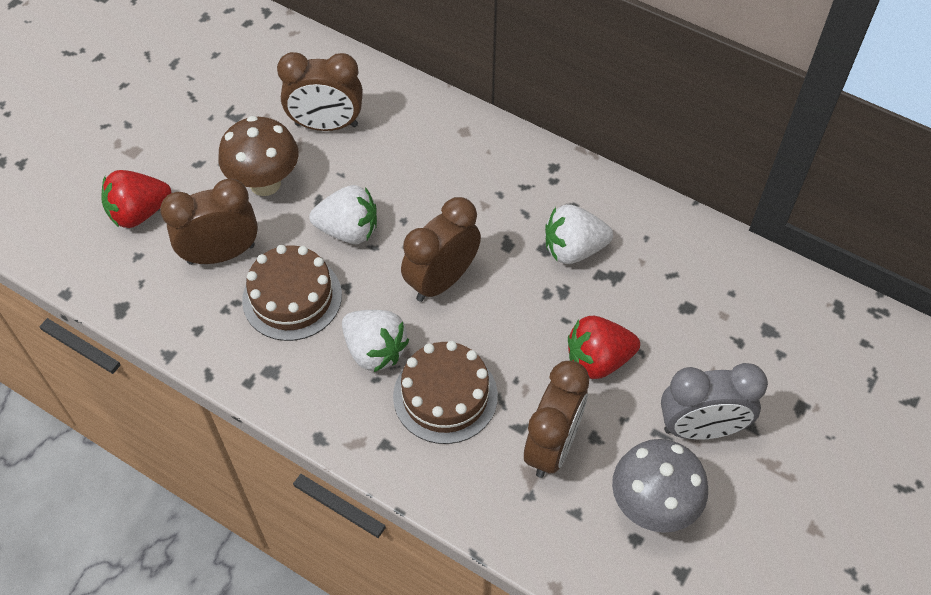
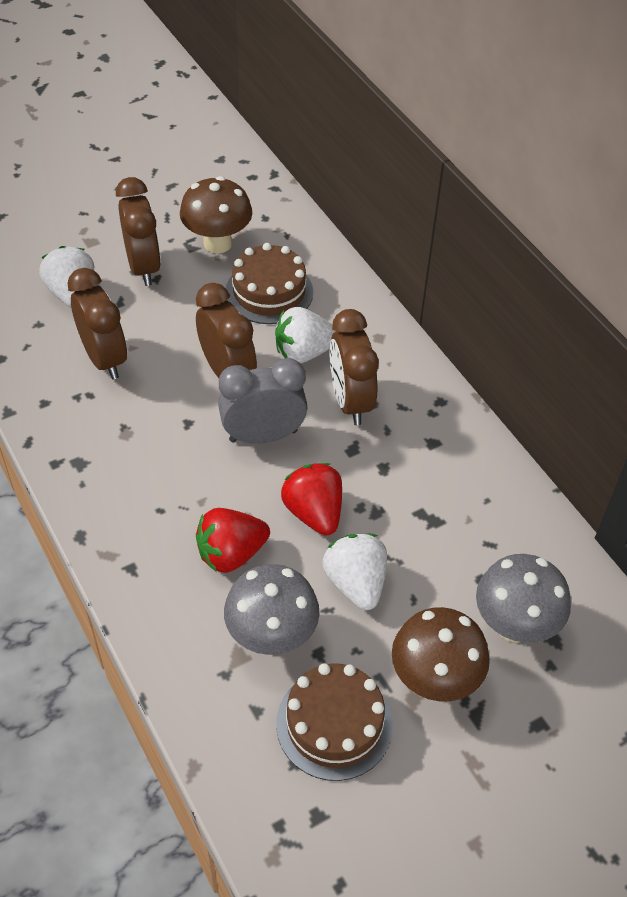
brown mushroom: 1 -> 2
grey mushroom: 1 -> 2

